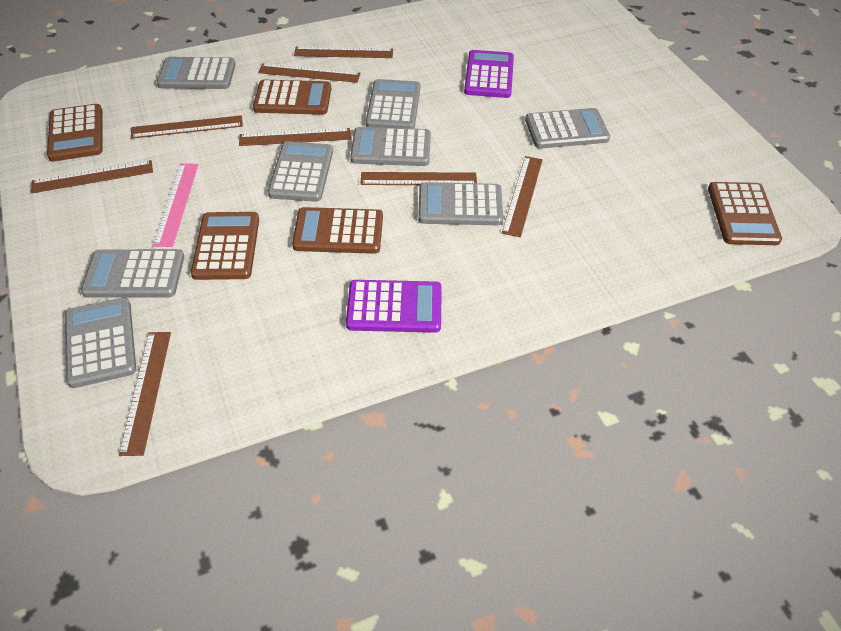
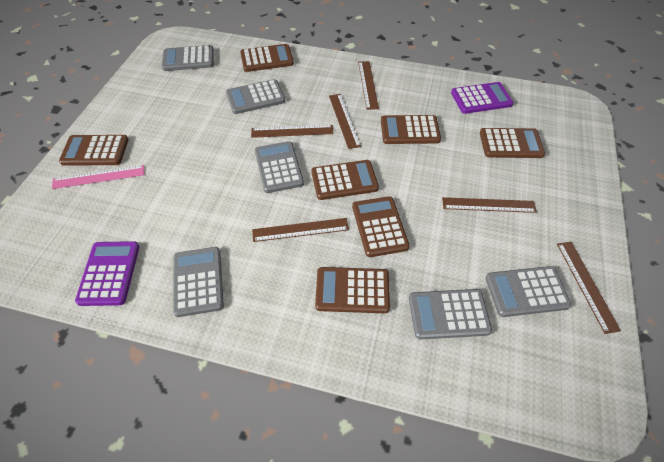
brown calculator: 5 -> 7
brown ruler: 8 -> 6
grey calculator: 8 -> 6

